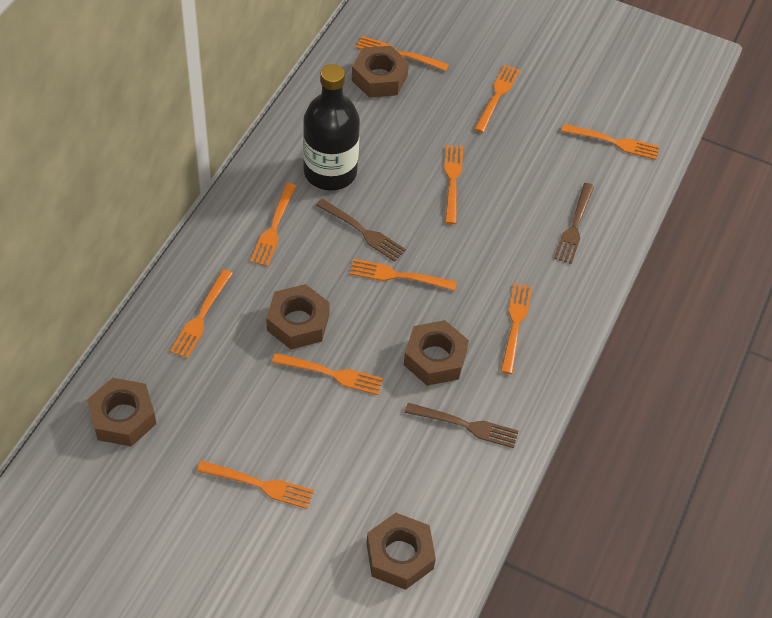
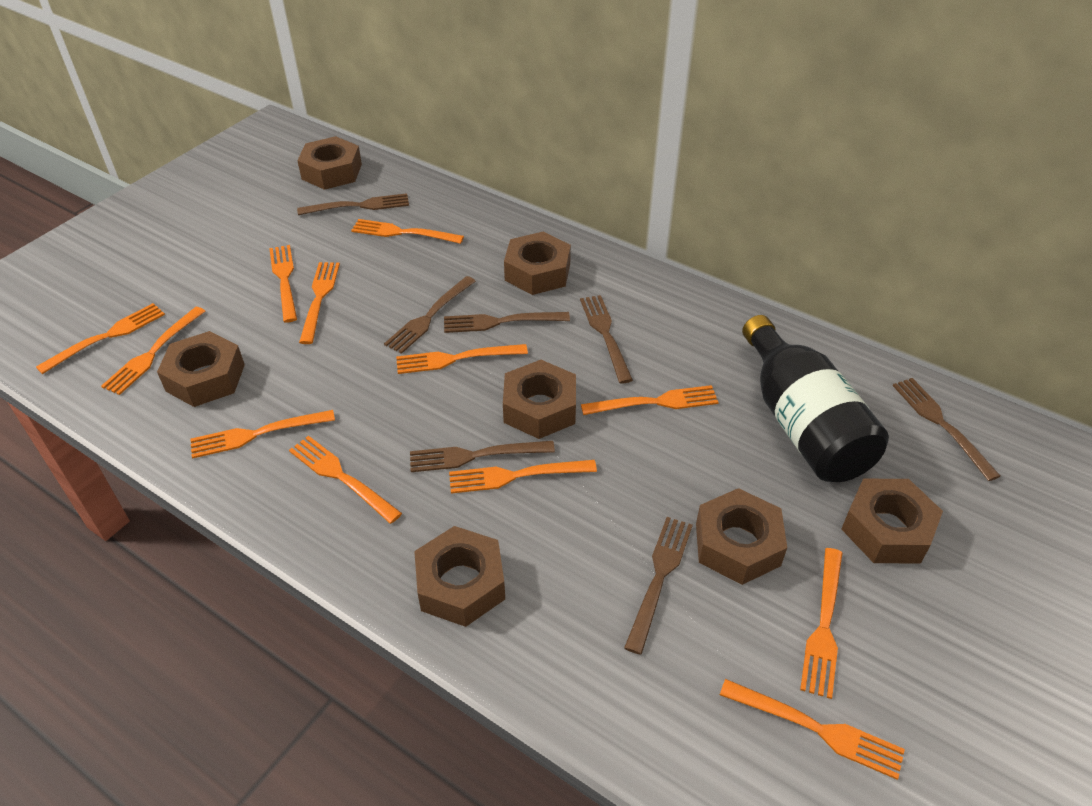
brown fork: 3 -> 7
brown nut: 5 -> 7
orange fork: 10 -> 12

